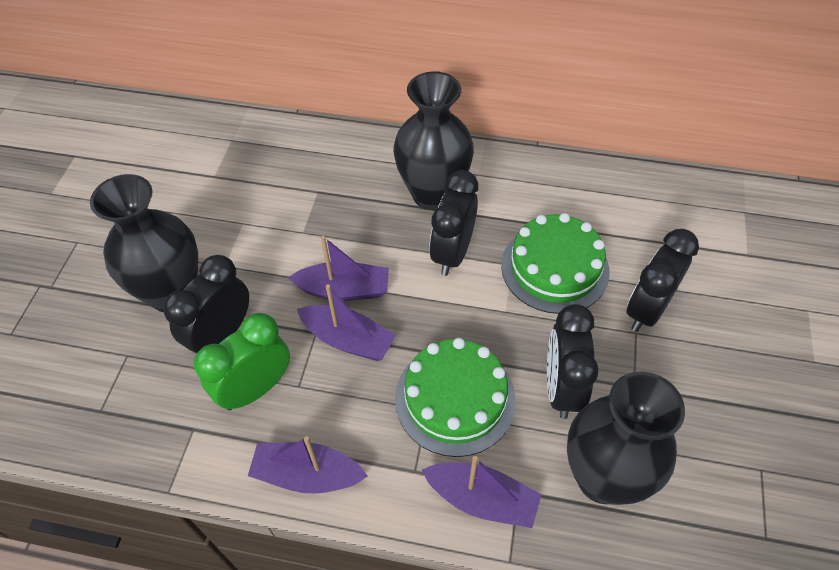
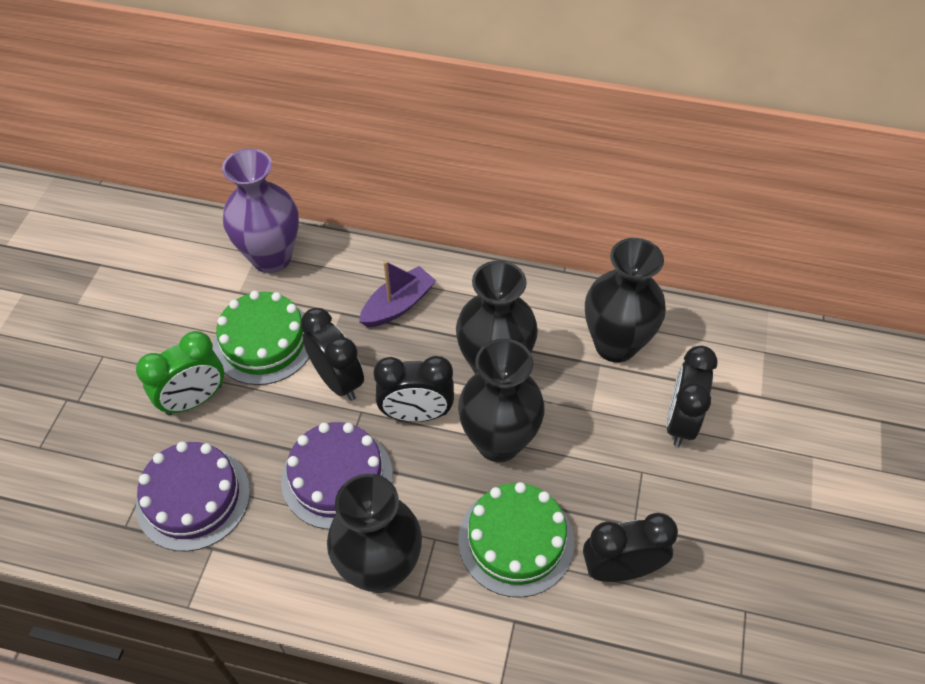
black vase: 3 -> 4
purple boat: 4 -> 1
purple cake: 0 -> 2
purple vase: 0 -> 1

